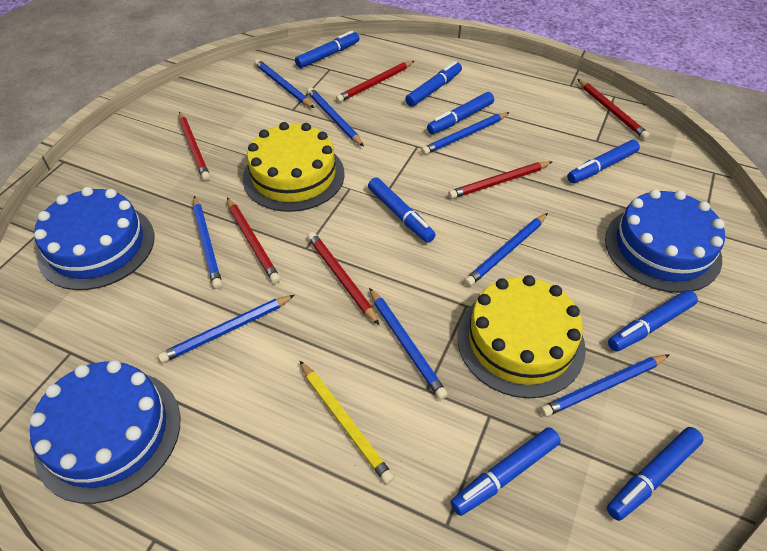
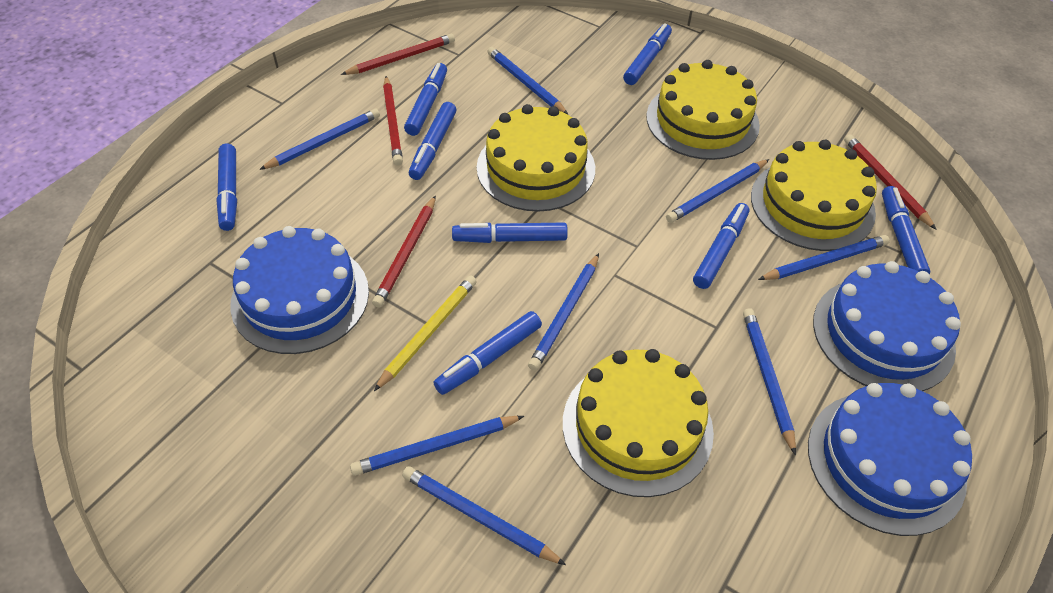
red pencil: 6 -> 4
yellow cake: 2 -> 4

